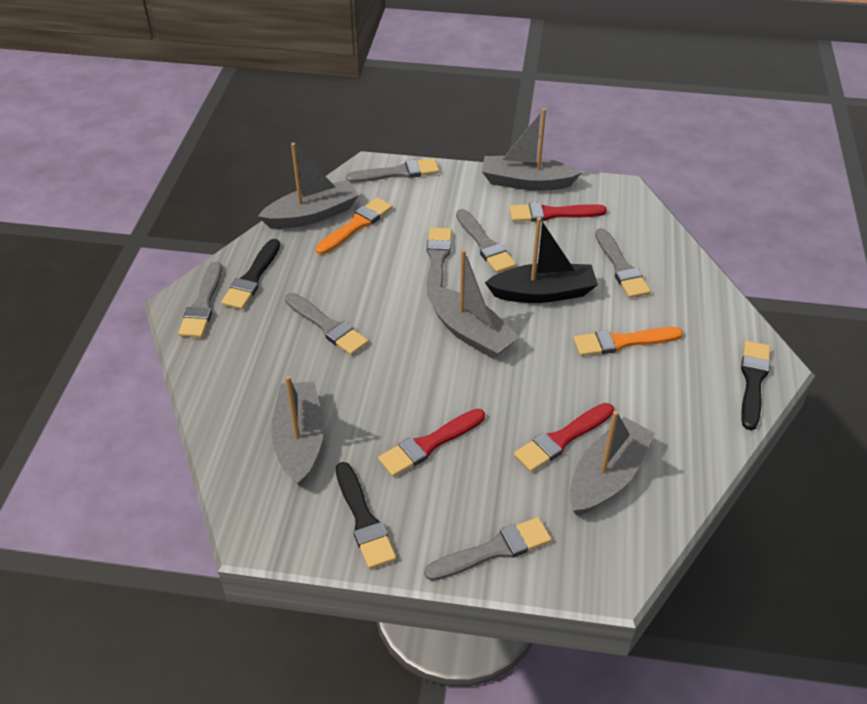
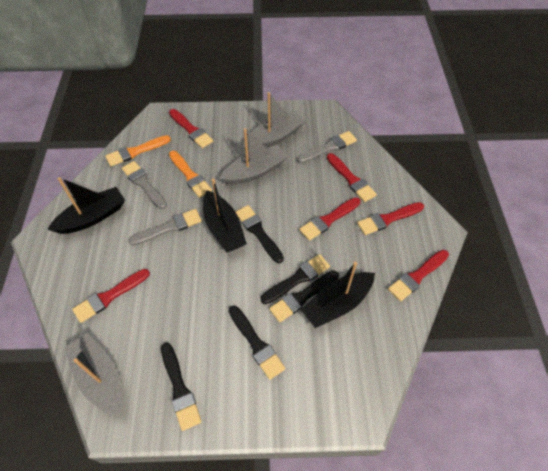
black boat: 1 -> 3
black brush: 3 -> 5
grey boat: 5 -> 3
grey brush: 7 -> 3
red brush: 3 -> 6

